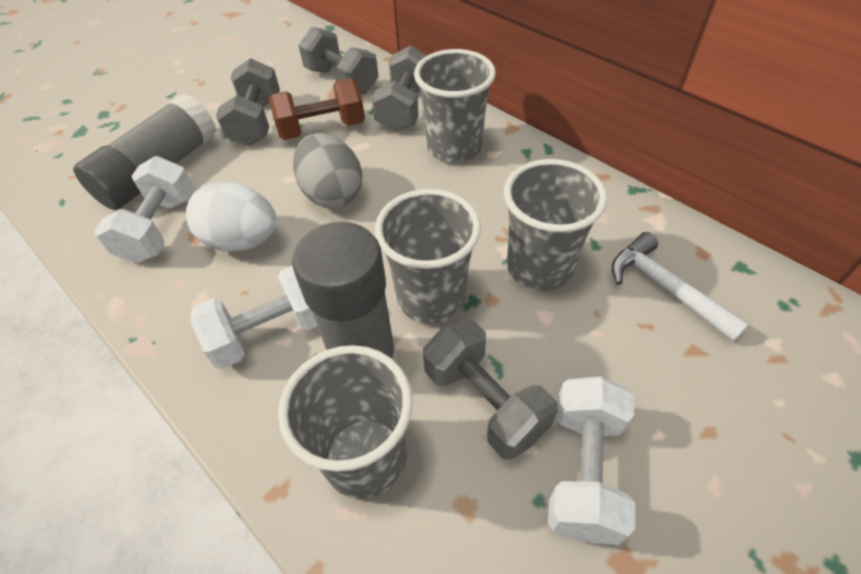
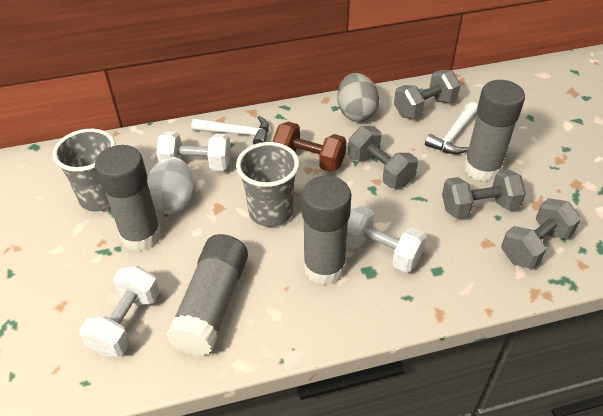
grey cup: 4 -> 2
grey glue stick: 2 -> 4
white hammer: 1 -> 2

